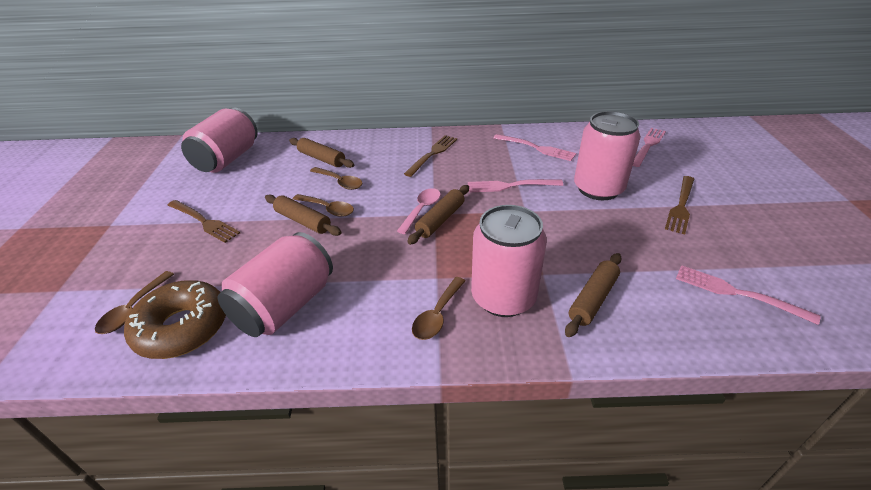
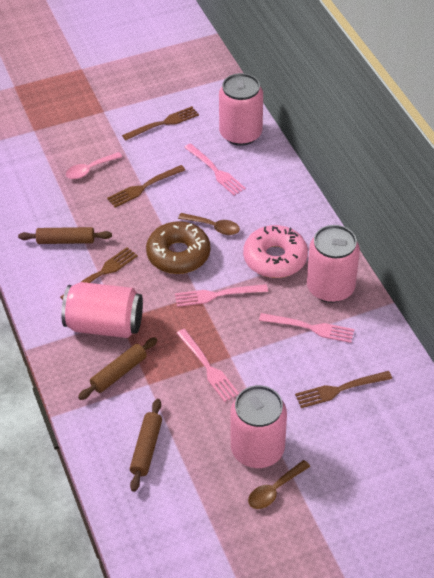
brown fork: 3 -> 4
brown rolling pin: 4 -> 3
brown spoon: 4 -> 2
pink donut: 0 -> 1

